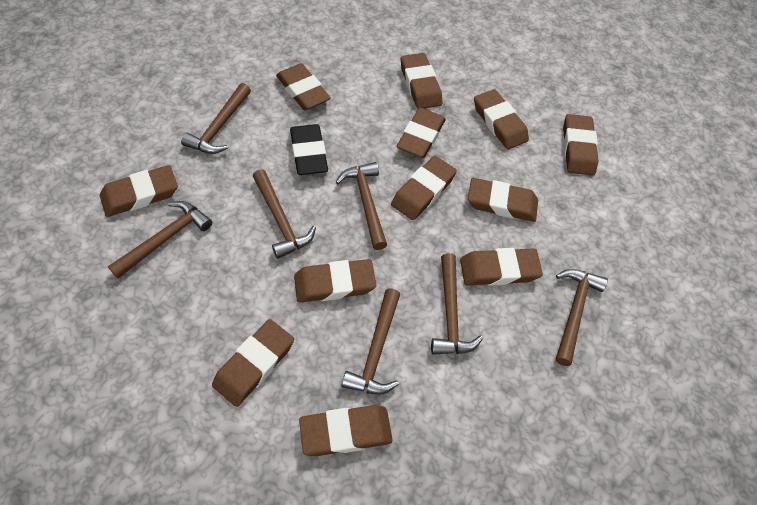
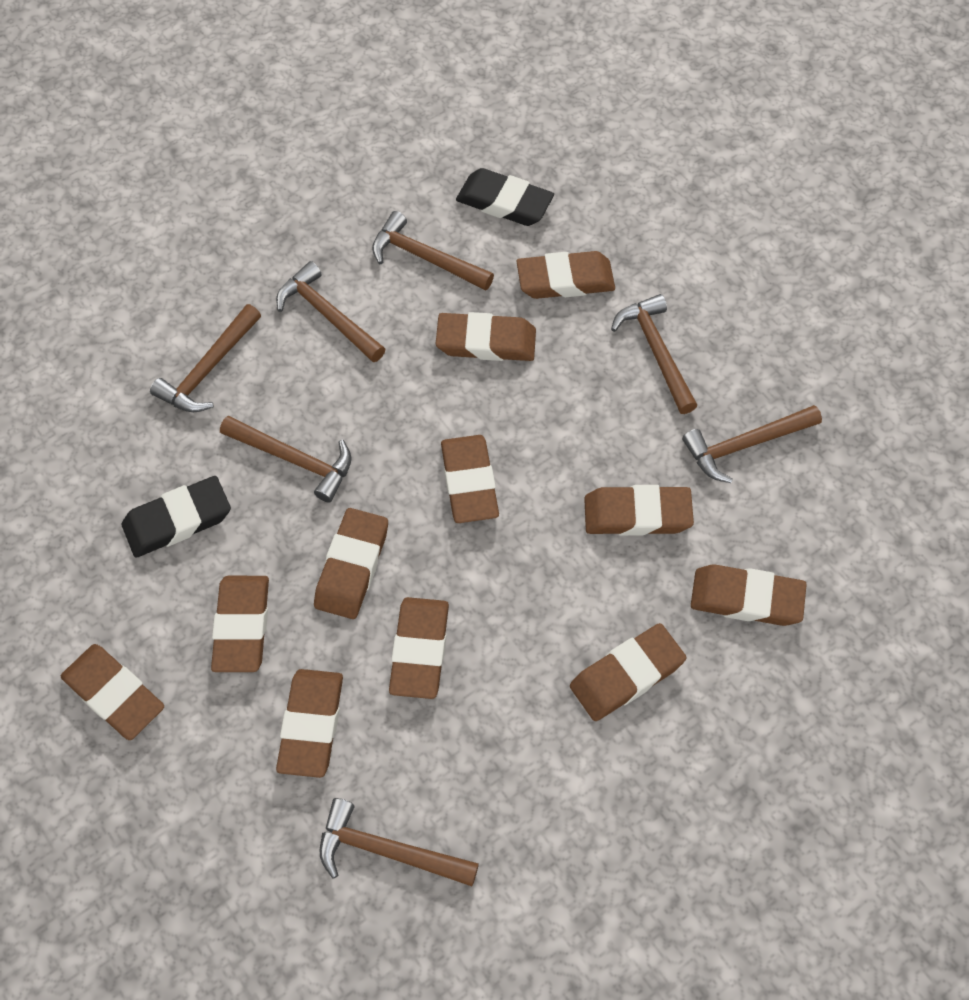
black eraser: 1 -> 2
brown eraser: 12 -> 11

